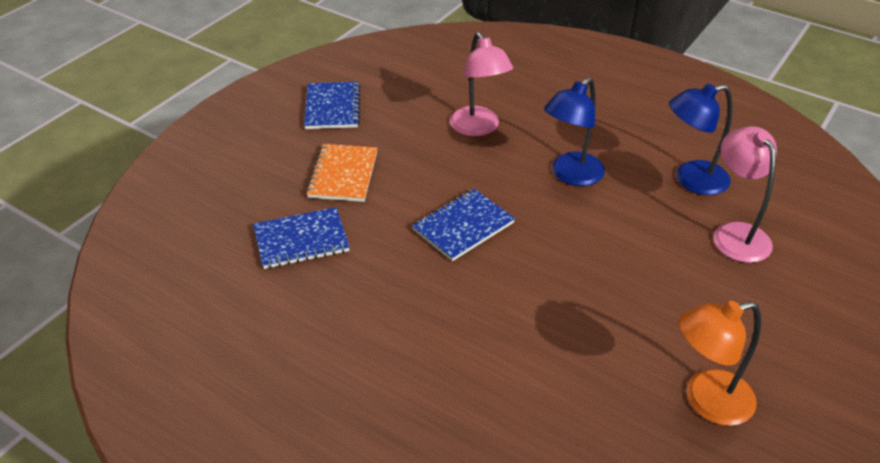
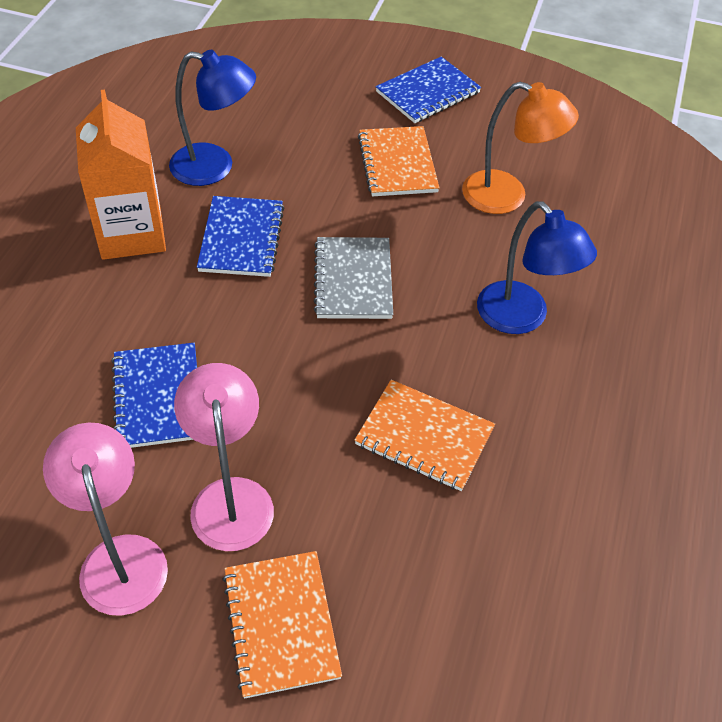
grey notebook: 0 -> 1
orange carton: 0 -> 1
orange notebook: 1 -> 3

